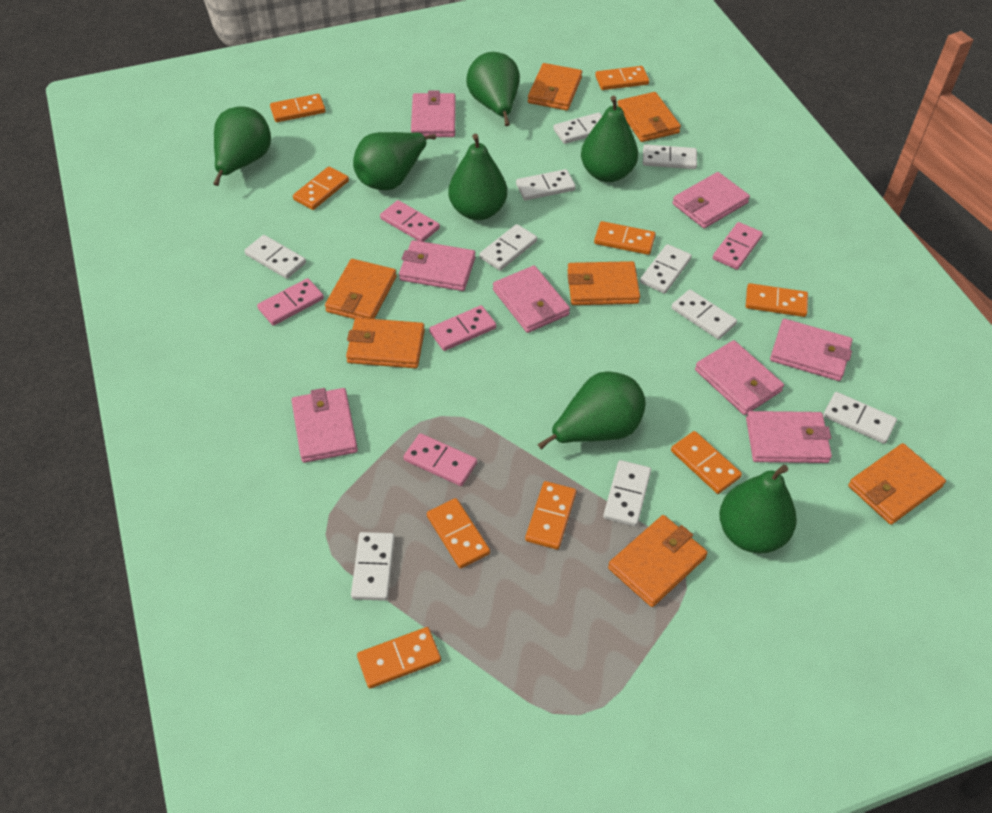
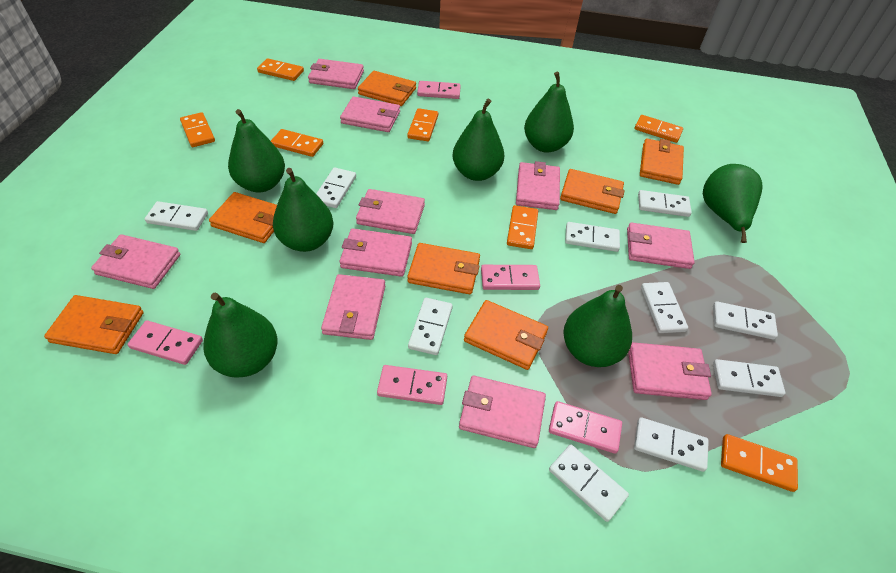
orange domino: 9 -> 7
pink wallet: 8 -> 10

